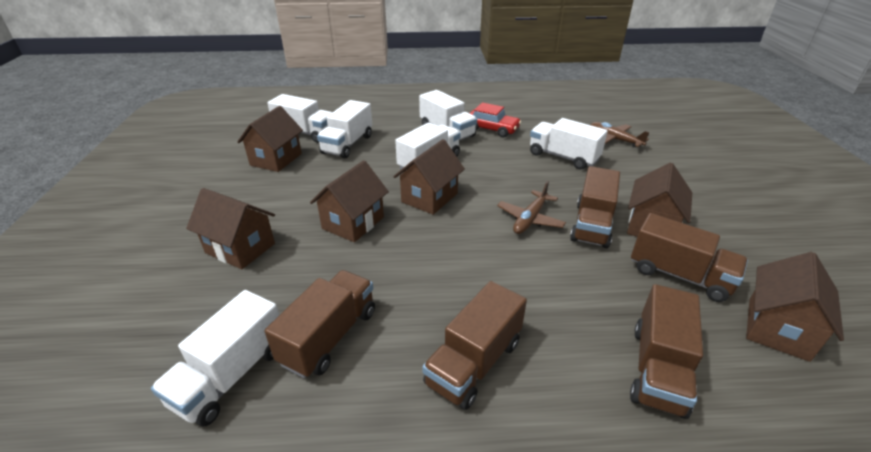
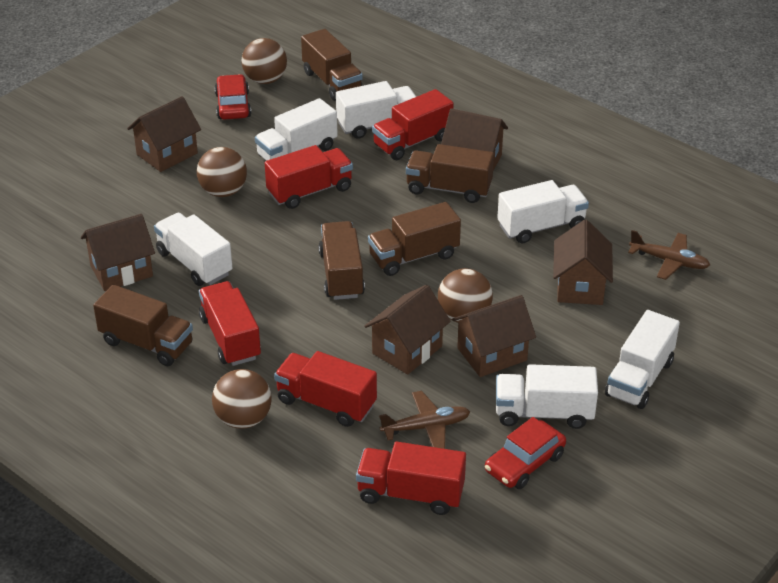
brown ball: 0 -> 4
red car: 1 -> 2
red truck: 0 -> 5

